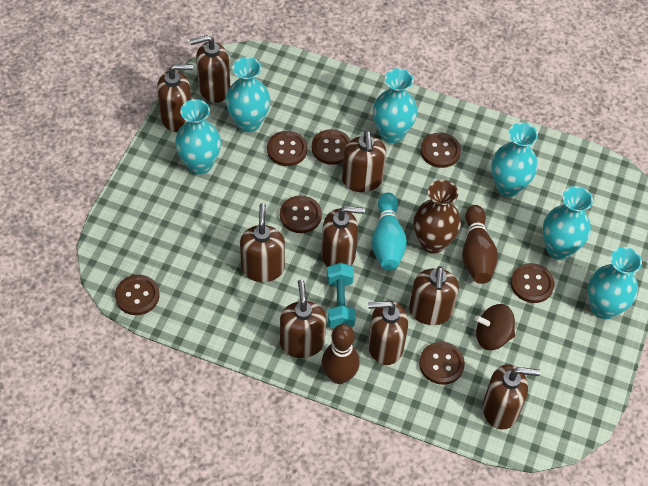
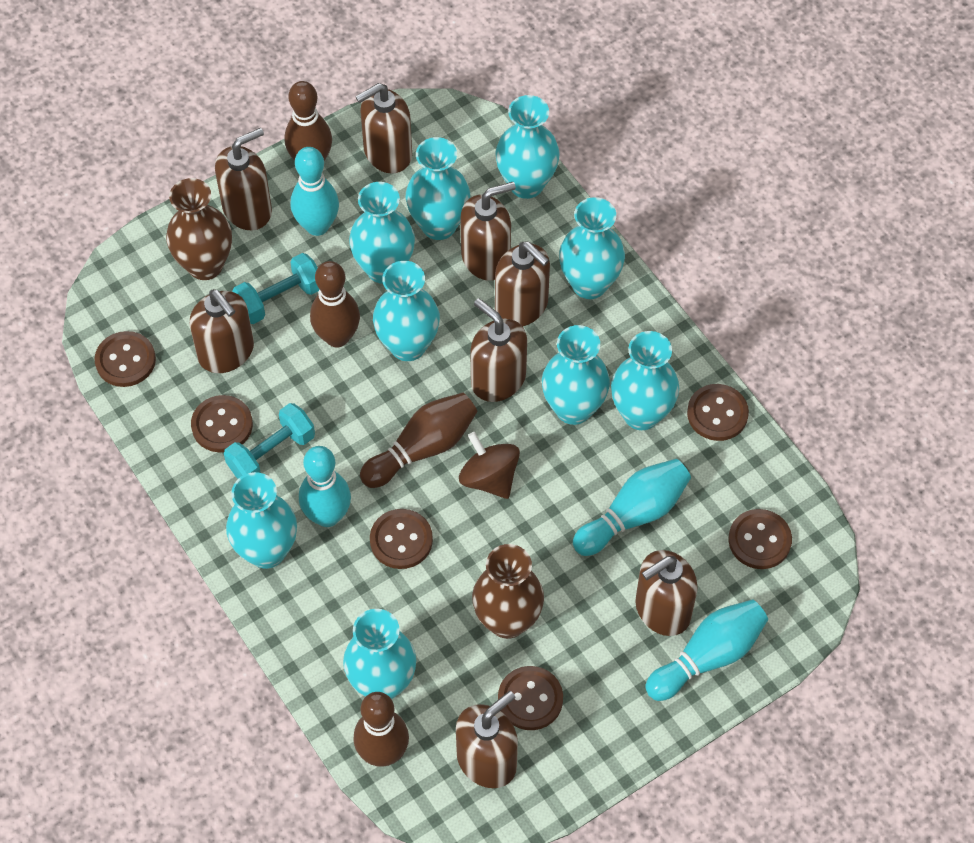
brown bowling pin: 2 -> 4
brown button: 7 -> 6
brown soap dispenser: 9 -> 8
brown vase: 1 -> 2
turquoise bowling pin: 1 -> 4
turquoise dumbbell: 1 -> 2
turquoise vase: 6 -> 9

